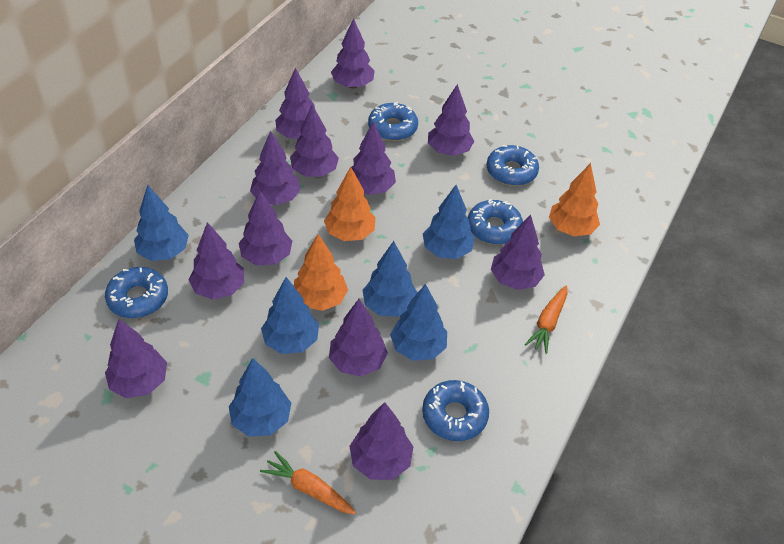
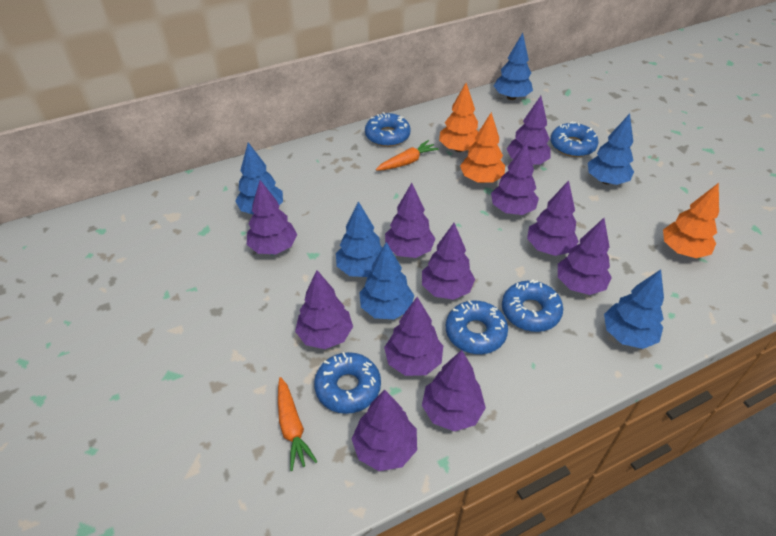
purple tree: 12 -> 11

